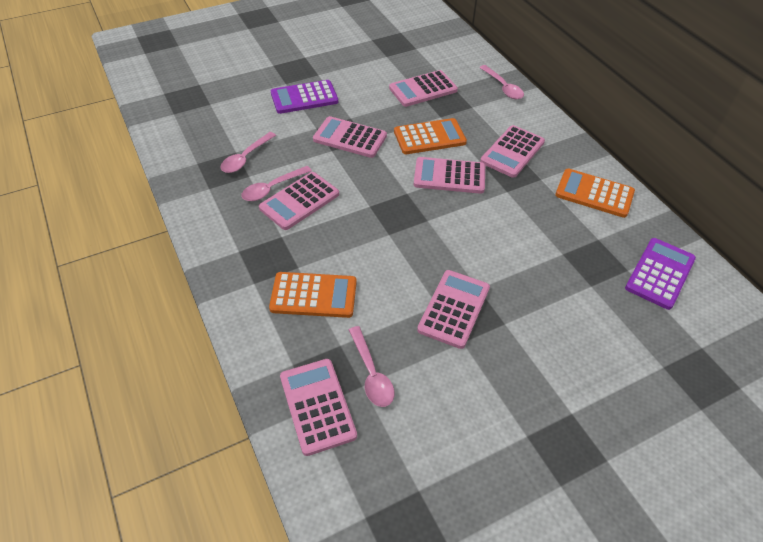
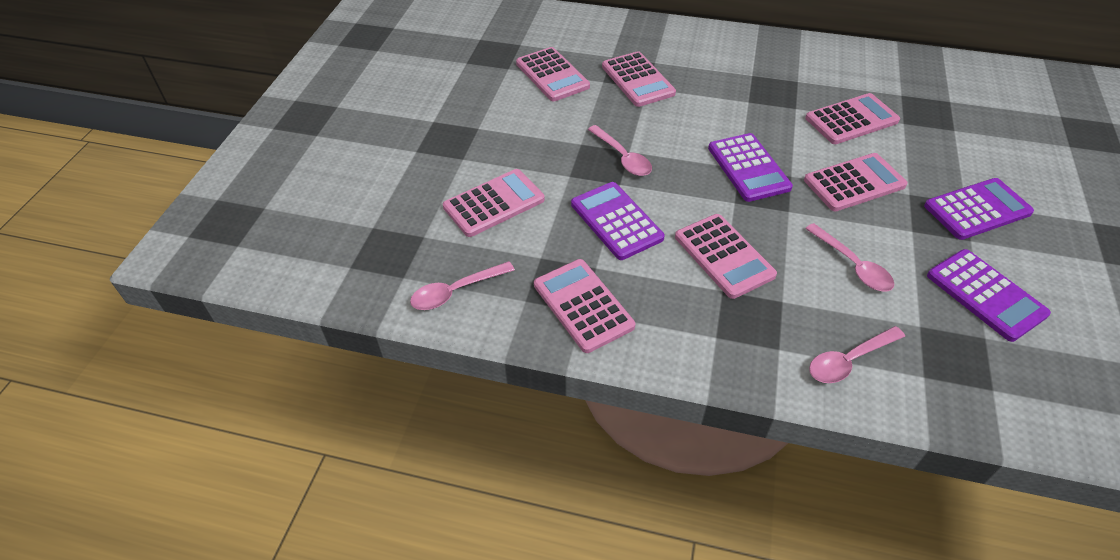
orange calculator: 3 -> 0
purple calculator: 2 -> 4

